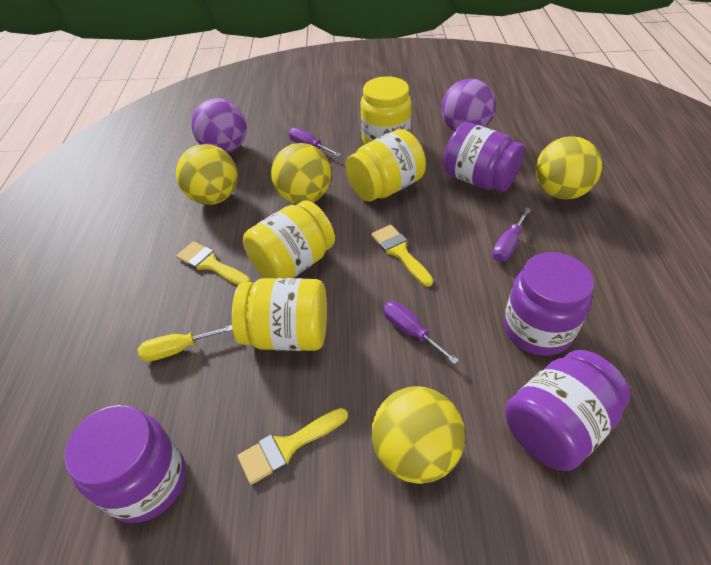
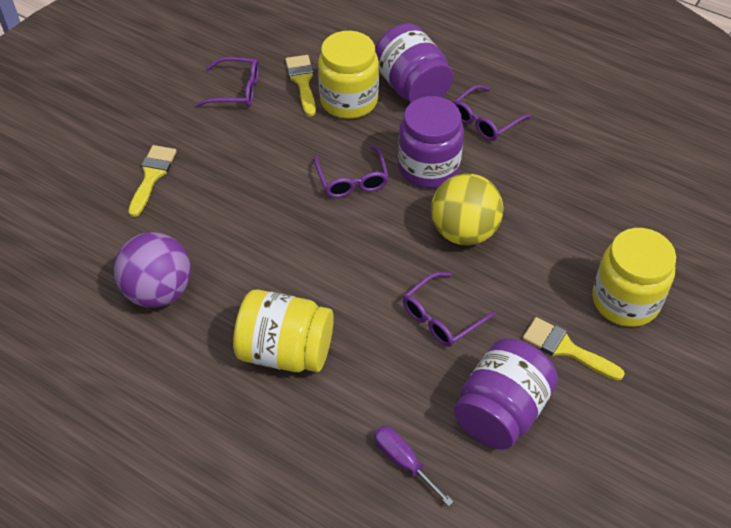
purple ball: 2 -> 1
purple glasses: 0 -> 4
purple jar: 4 -> 3
purple screwdriver: 3 -> 1
yellow ball: 4 -> 1
yellow jar: 4 -> 3
yellow screwdriver: 1 -> 0

